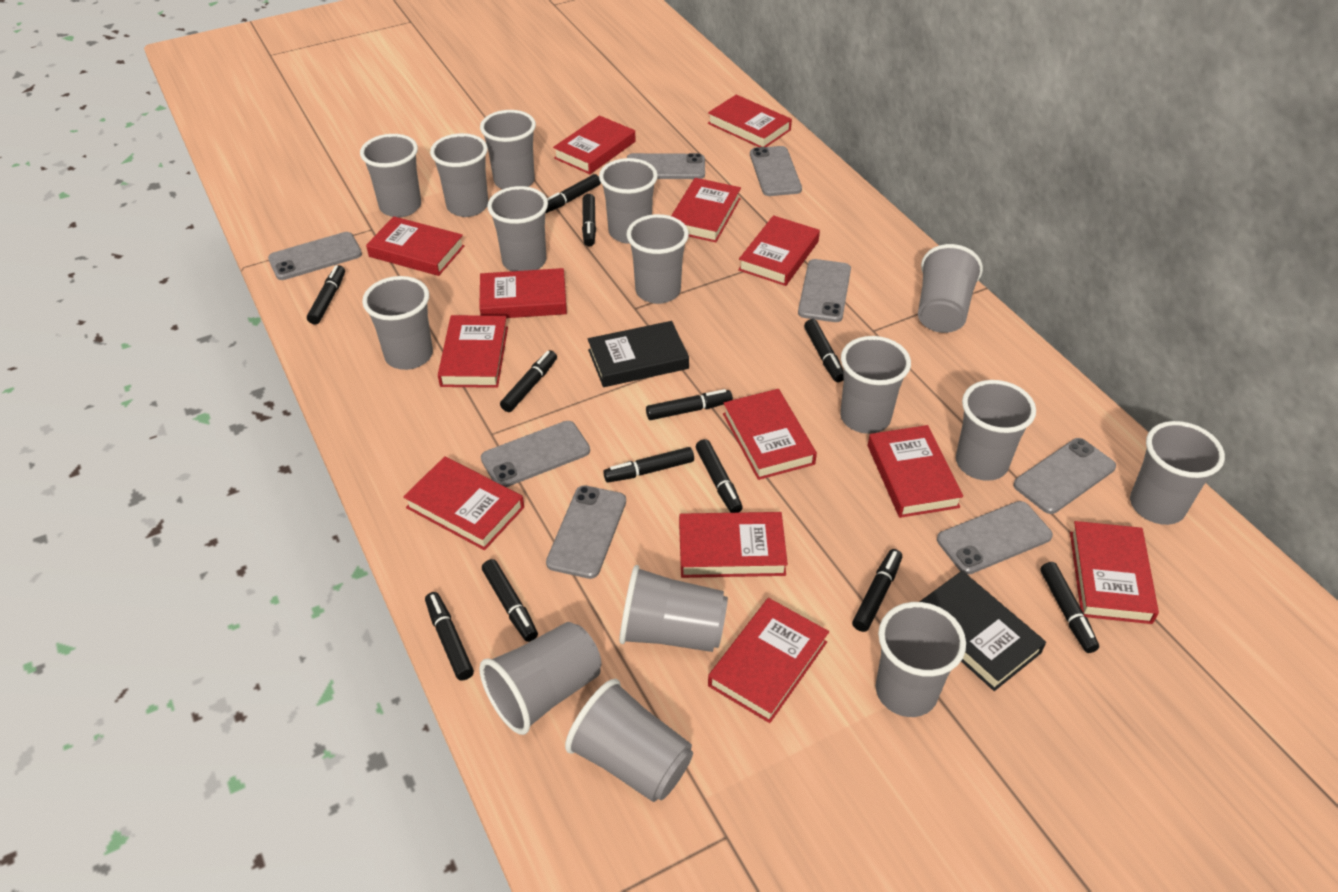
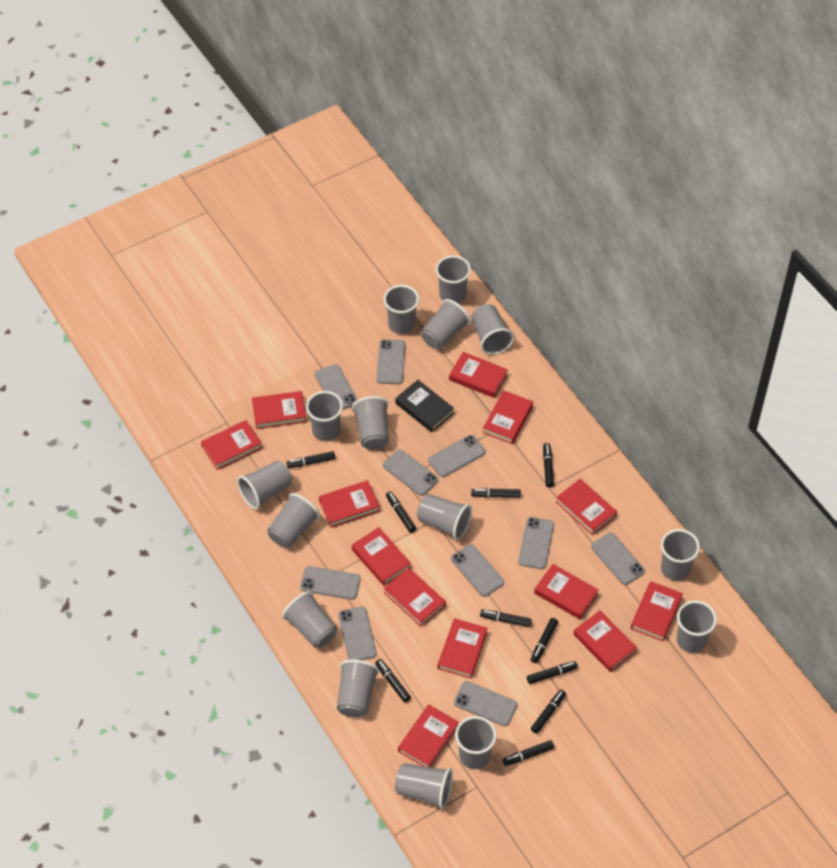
black book: 2 -> 1
black marker: 12 -> 10
grey phone: 8 -> 10

